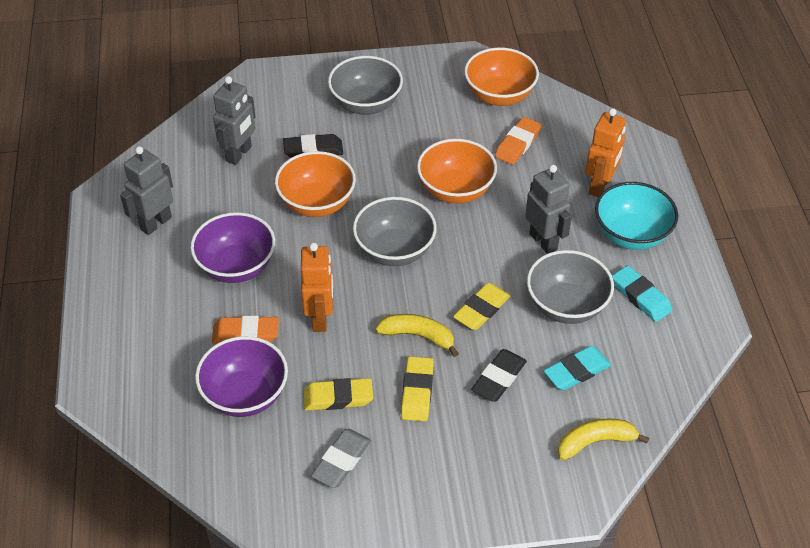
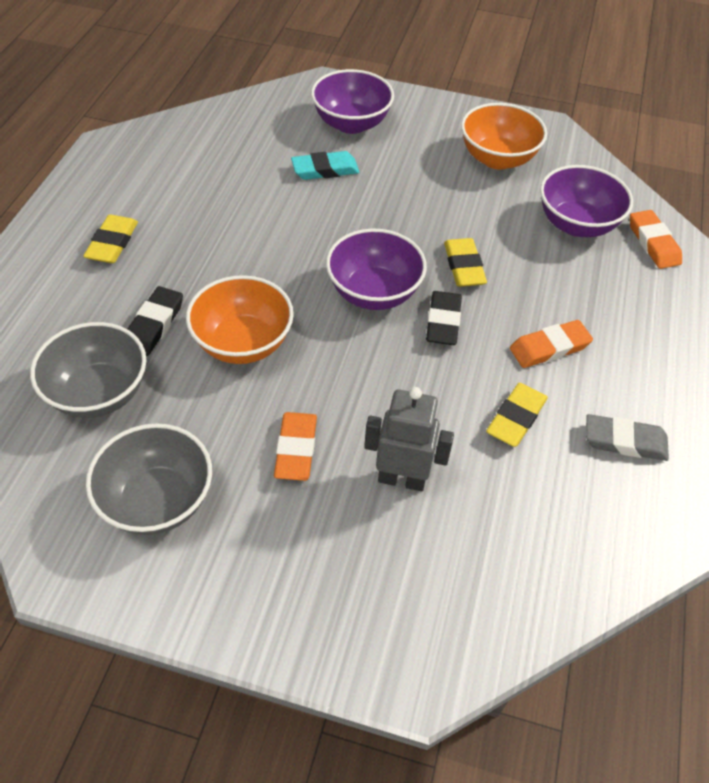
grey bowl: 3 -> 2
grey robot: 3 -> 1
orange bowl: 3 -> 2
orange eraser: 2 -> 3
orange robot: 2 -> 0
purple bowl: 2 -> 3
turquoise bowl: 1 -> 0
turquoise eraser: 2 -> 1
yellow banana: 2 -> 0

